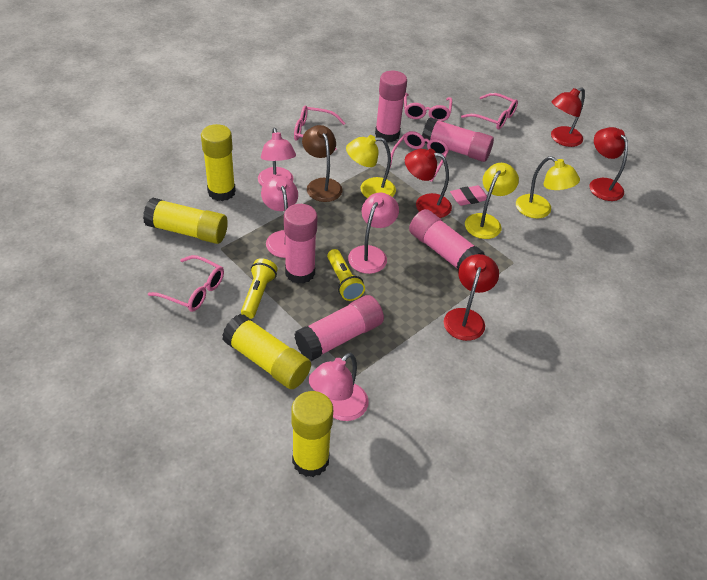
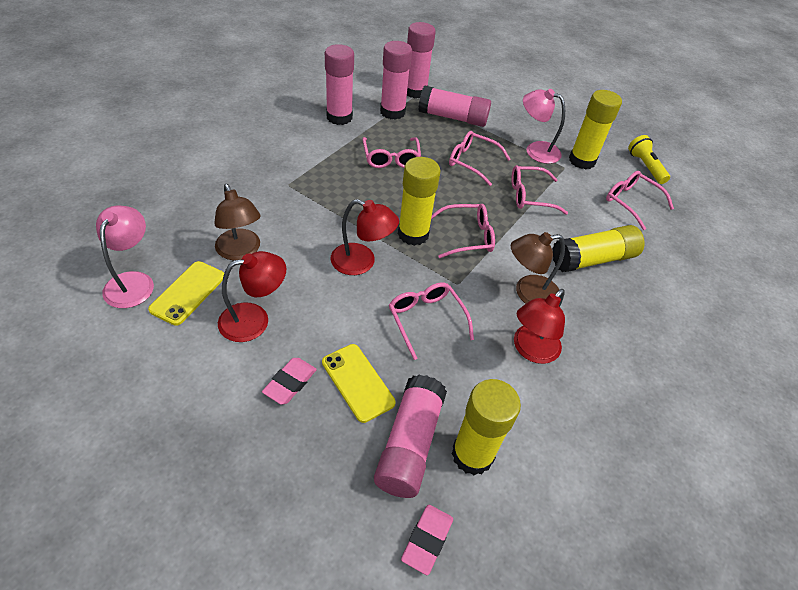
brown lamp: 1 -> 2
pink eraser: 1 -> 2
pink glasses: 5 -> 6
pink lamp: 4 -> 2
red lamp: 4 -> 3
yellow flashlight: 2 -> 1
yellow lamp: 3 -> 0
yellow phone: 0 -> 2

